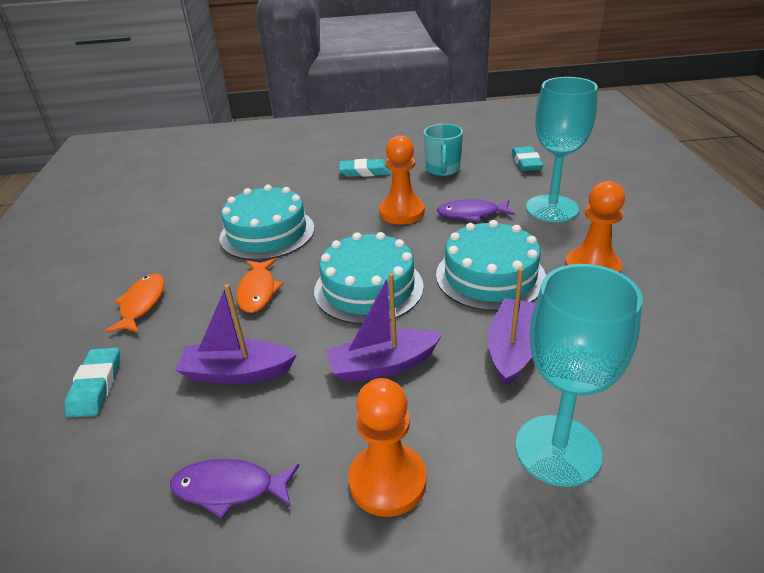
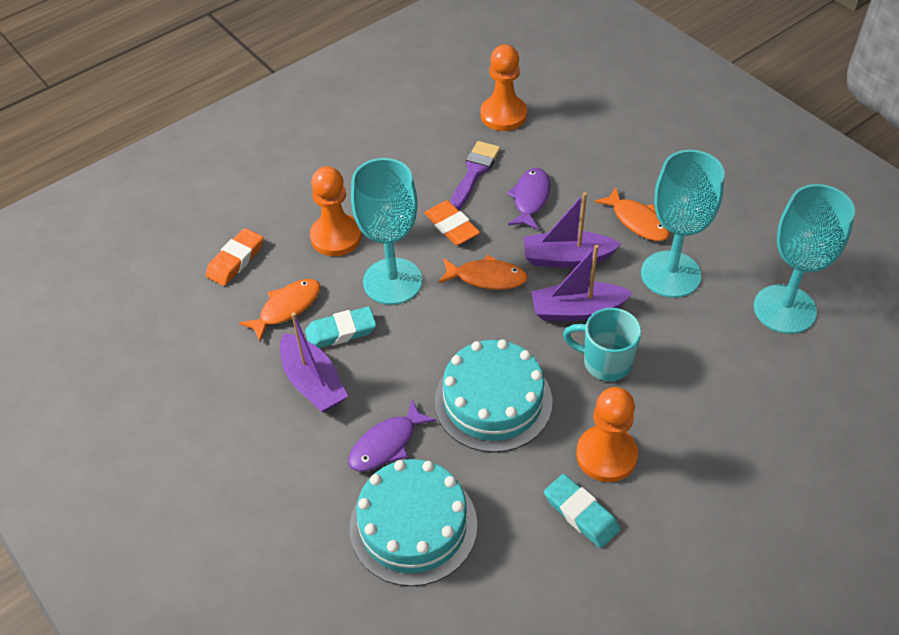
orange eraser: 0 -> 2
orange fish: 2 -> 3
purple brush: 0 -> 1
turquoise cake: 3 -> 2
turquoise eraser: 3 -> 2
turquoise goblet: 2 -> 3

